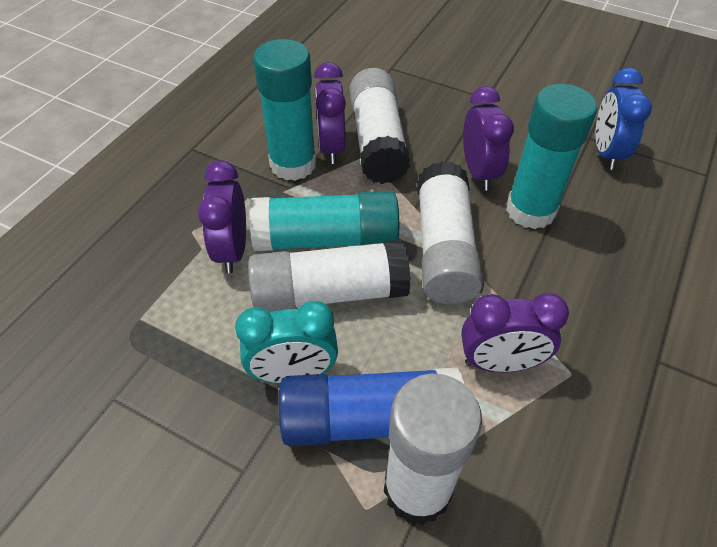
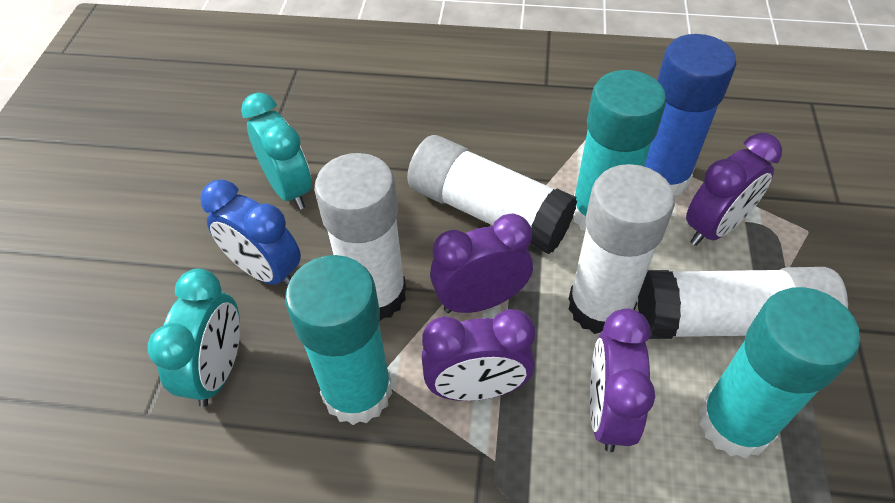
turquoise clock: 1 -> 2

